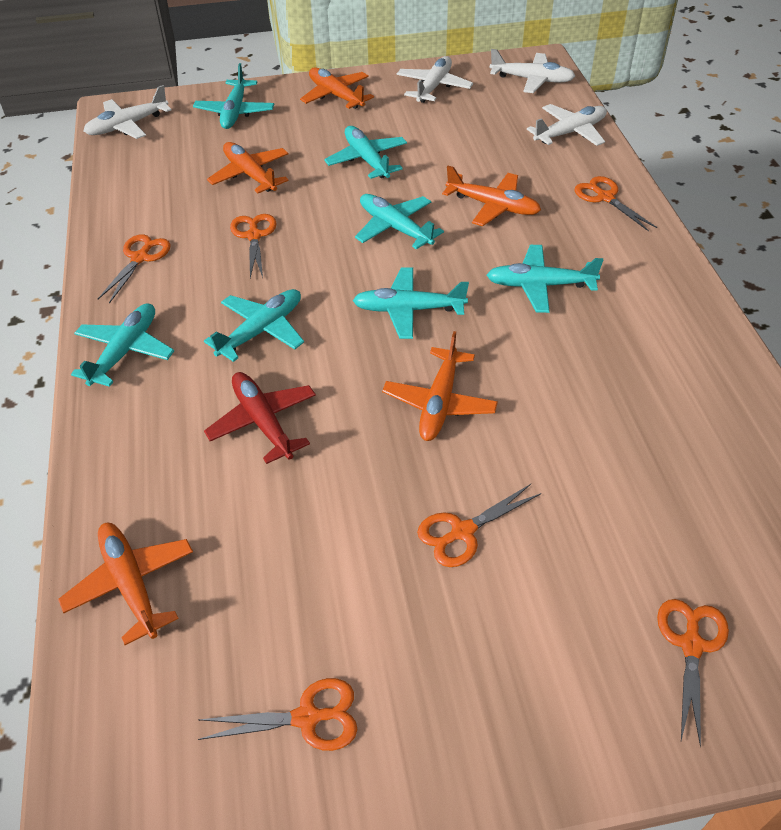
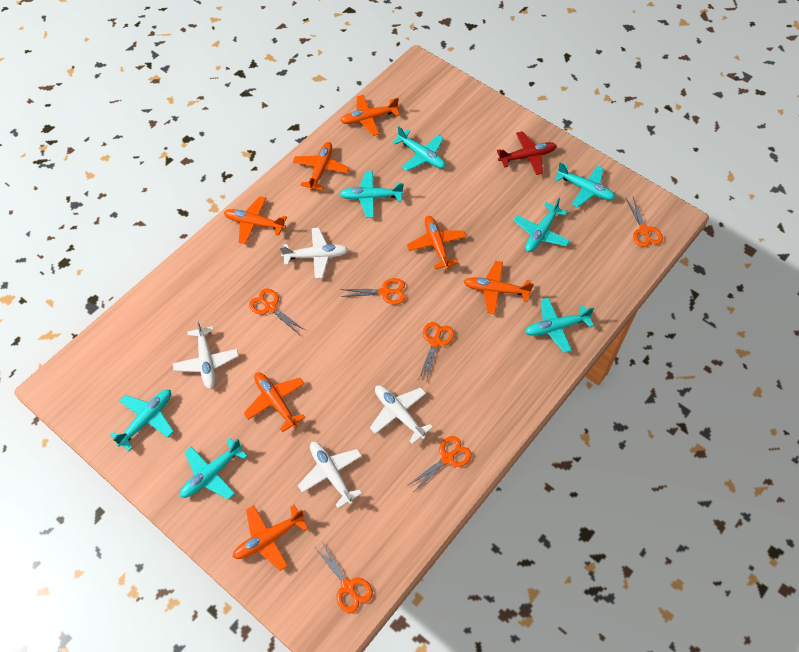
orange plane: 5 -> 7

